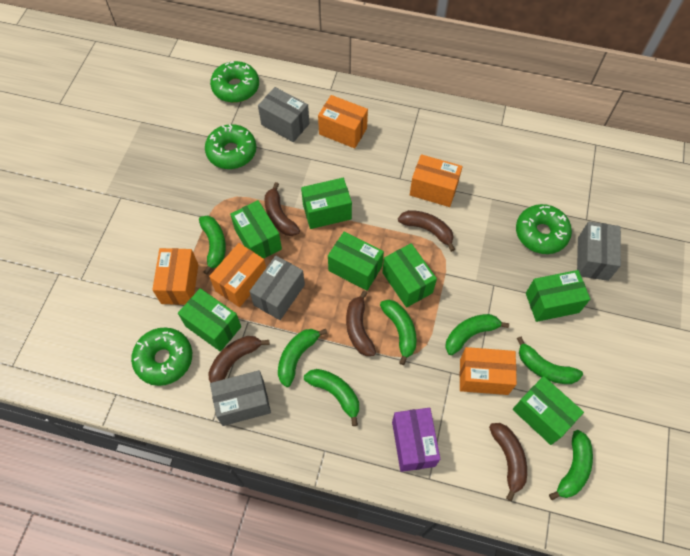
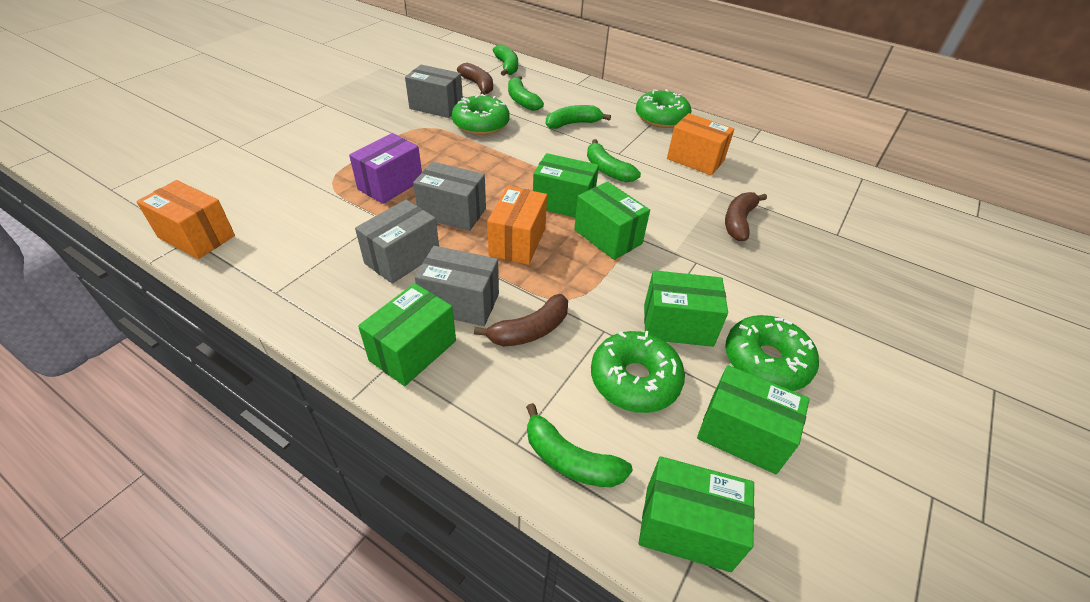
brown banana: 5 -> 3
green banana: 7 -> 5
green box: 7 -> 6
orange box: 5 -> 3

